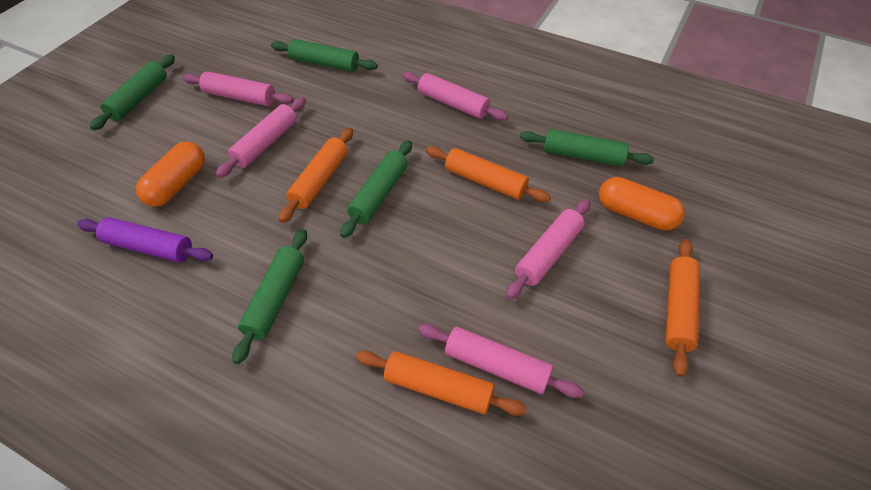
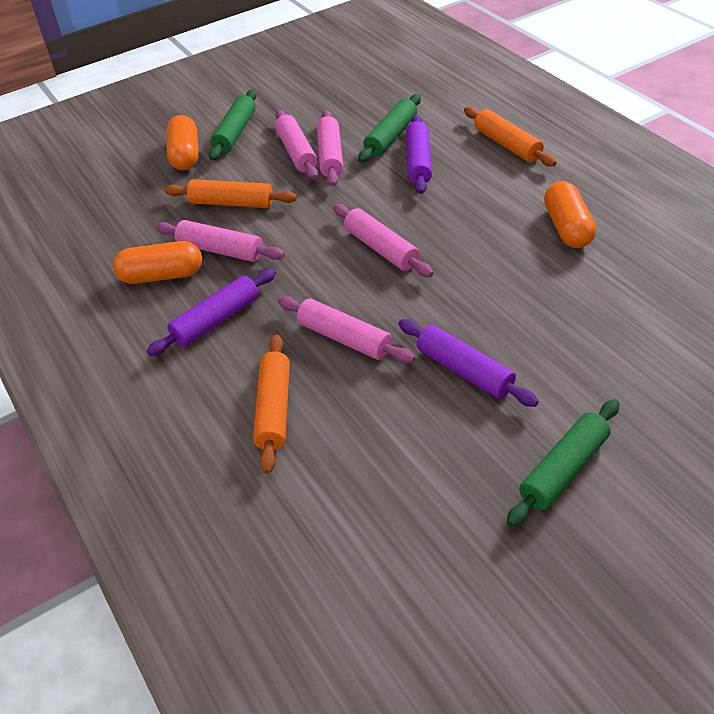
green rolling pin: 5 -> 3
orange capsule: 2 -> 3
orange rolling pin: 4 -> 3
purple rolling pin: 1 -> 3

